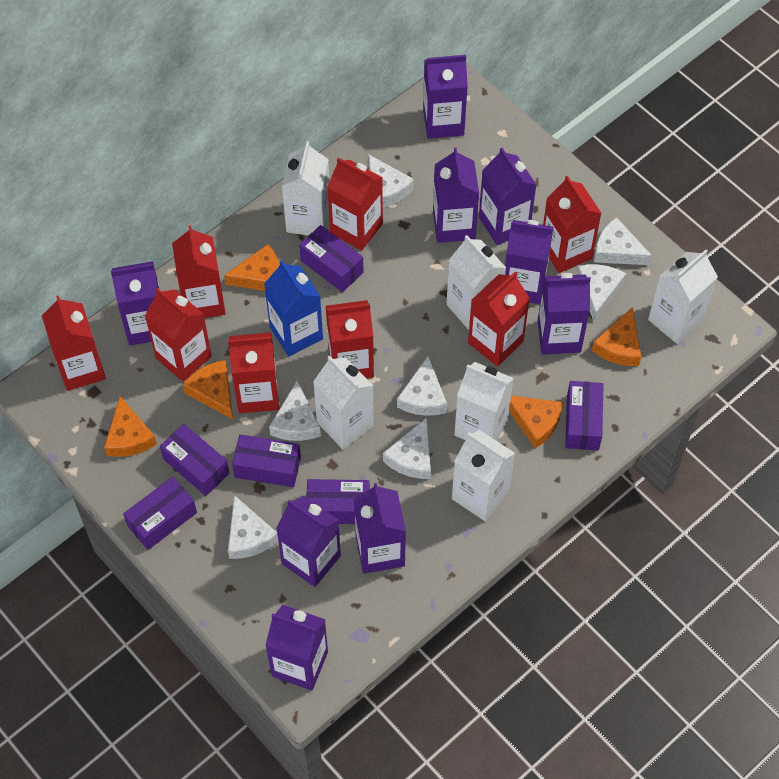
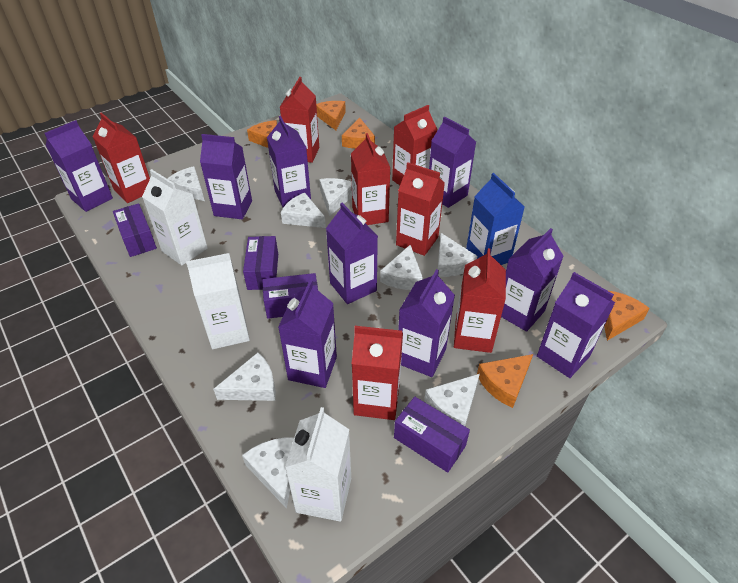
purple box: 6 -> 4
red carton: 8 -> 7
white carton: 6 -> 3
white cheese: 7 -> 8

